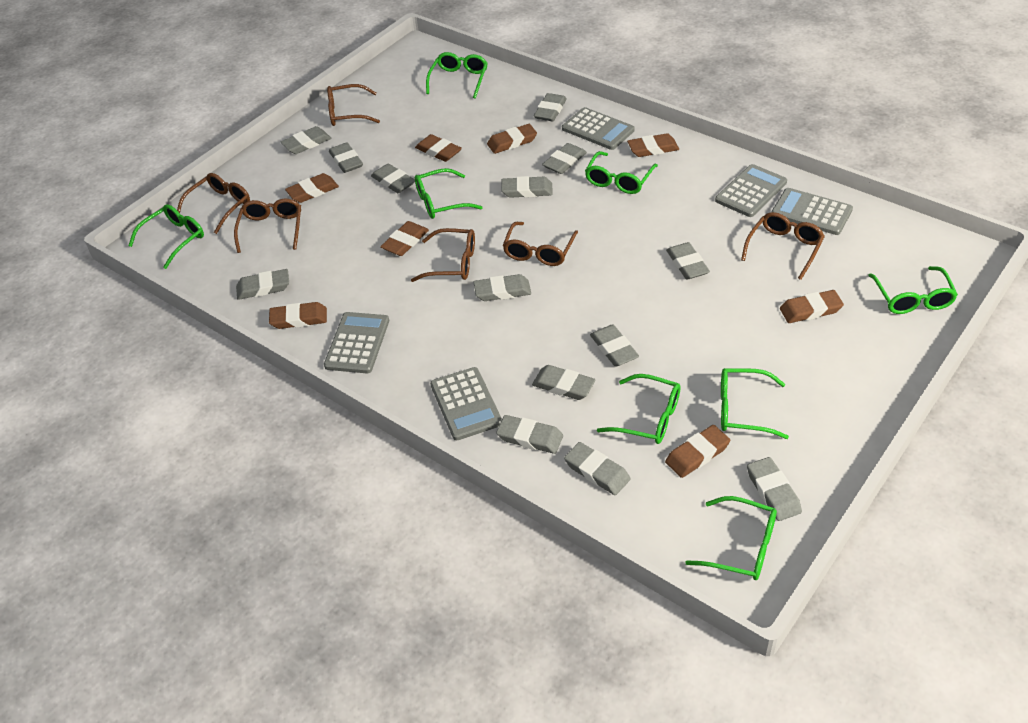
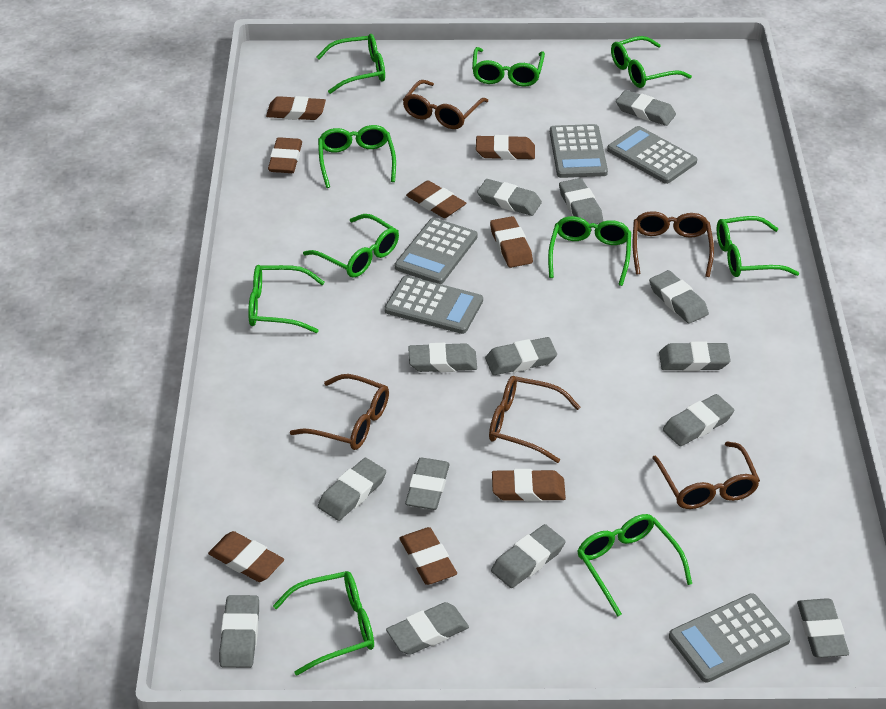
brown glasses: 6 -> 5
green glasses: 8 -> 10

